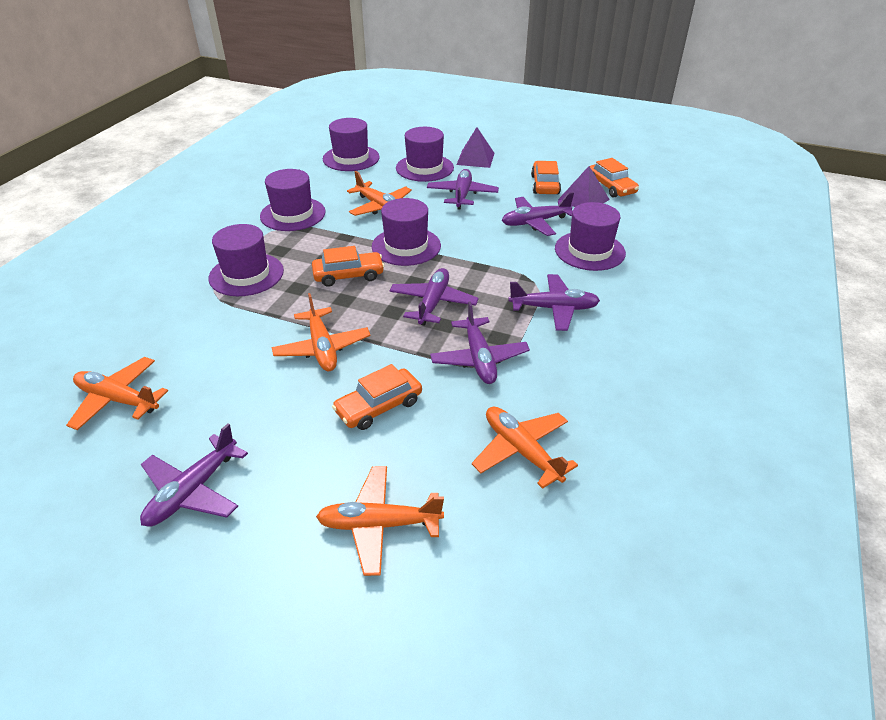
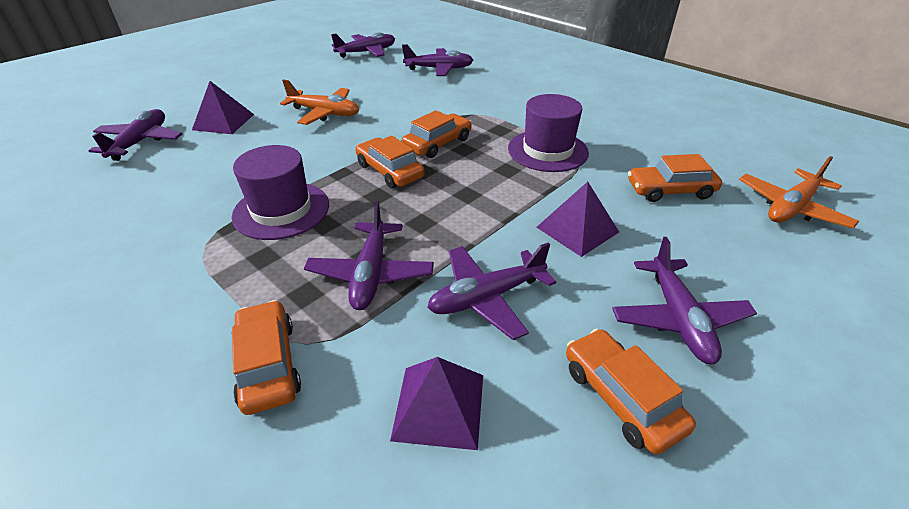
orange car: 4 -> 5
orange plane: 5 -> 2
purple hat: 6 -> 2
purple pyramid: 2 -> 3

